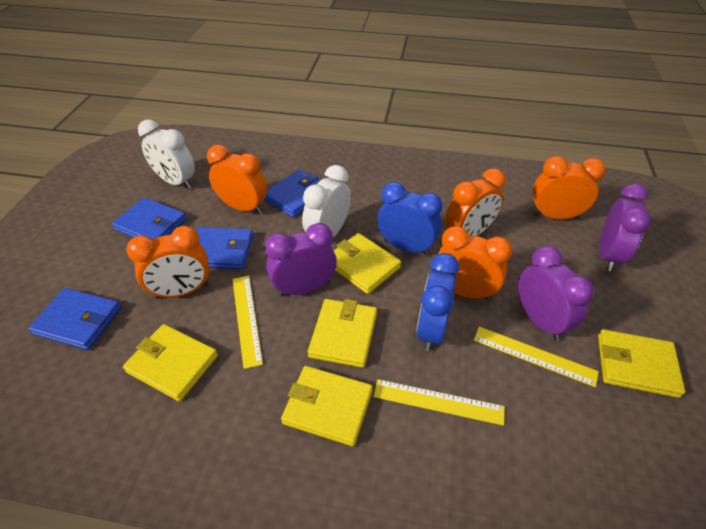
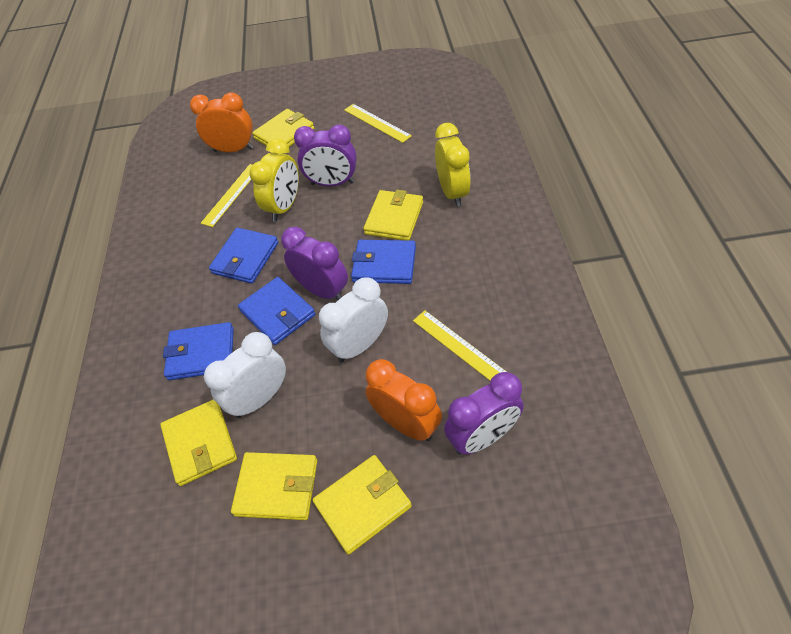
blue clock: 2 -> 0
orange clock: 5 -> 2
yellow clock: 0 -> 2

